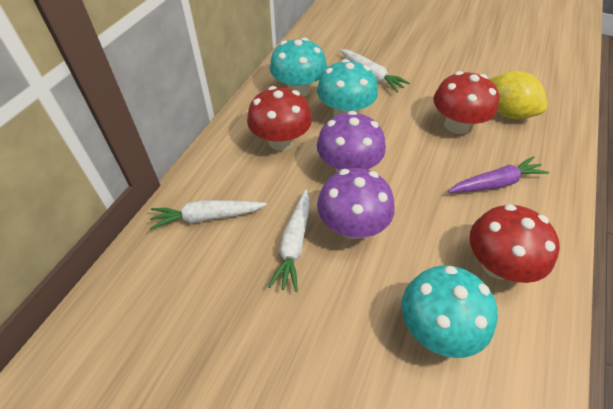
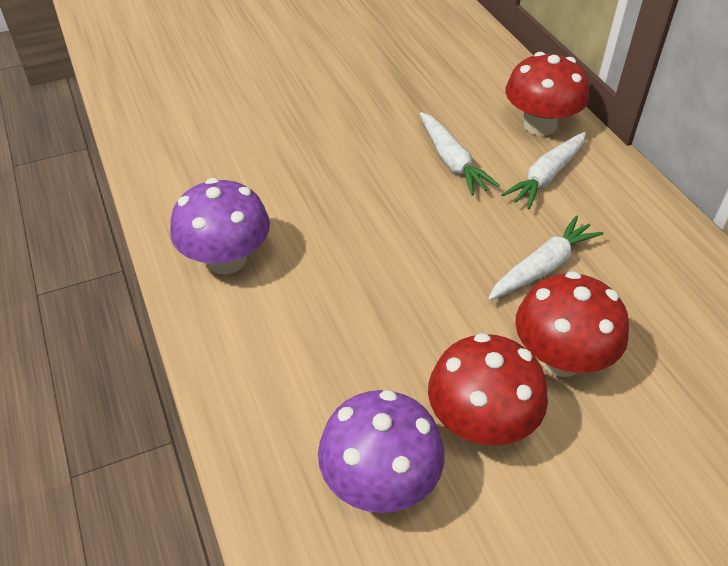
purple carrot: 1 -> 0
turquoise mushroom: 3 -> 0
yellow lemon: 1 -> 0

